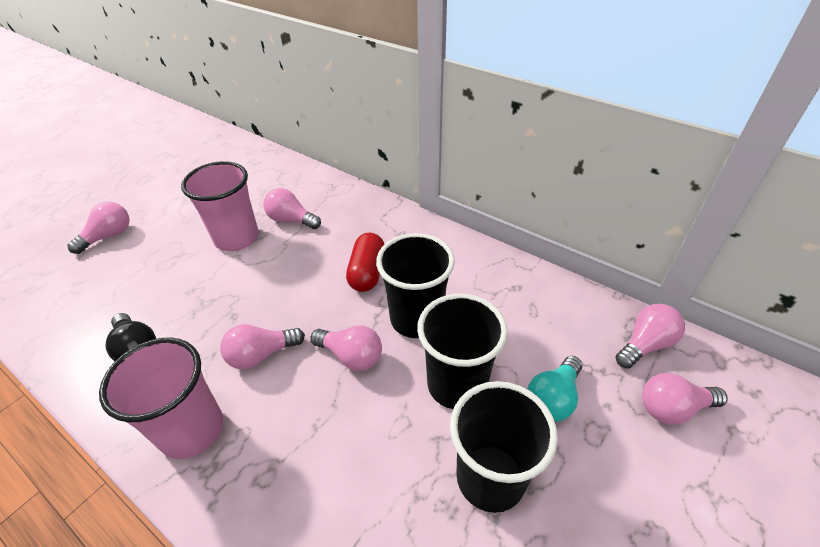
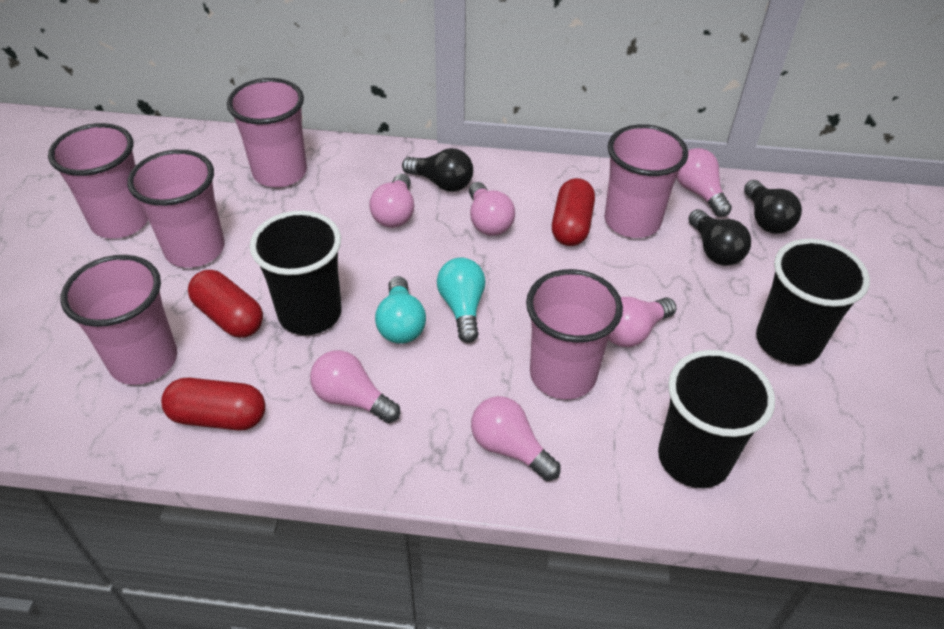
black light bulb: 1 -> 3
pink cup: 2 -> 6
red capsule: 1 -> 3
turquoise light bulb: 1 -> 2

